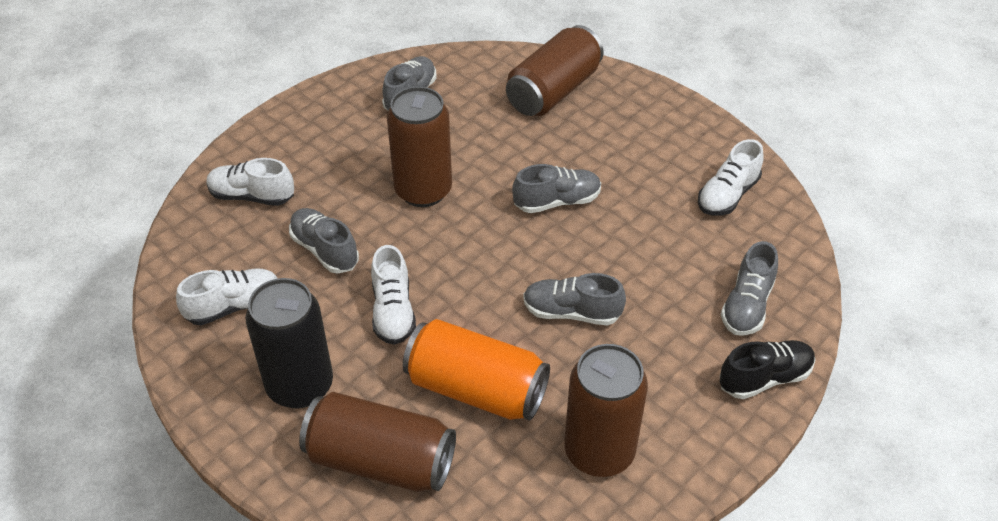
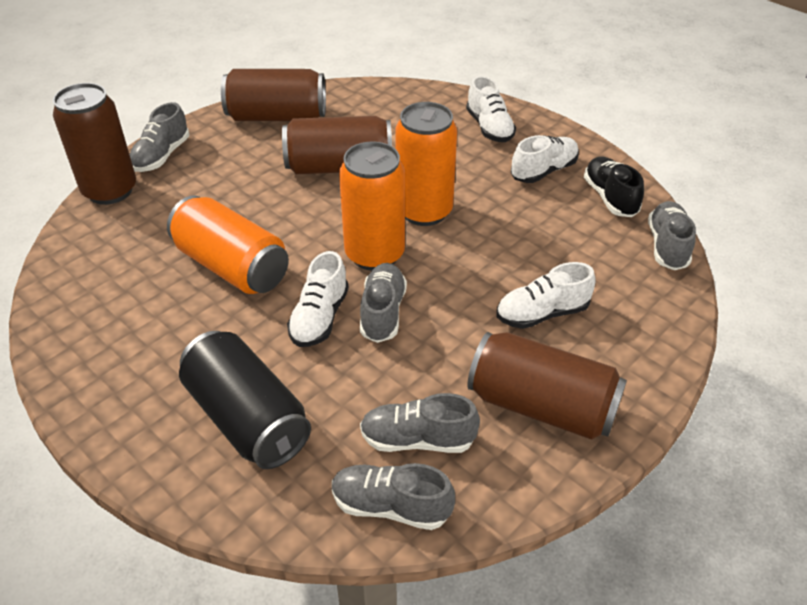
orange can: 1 -> 3

